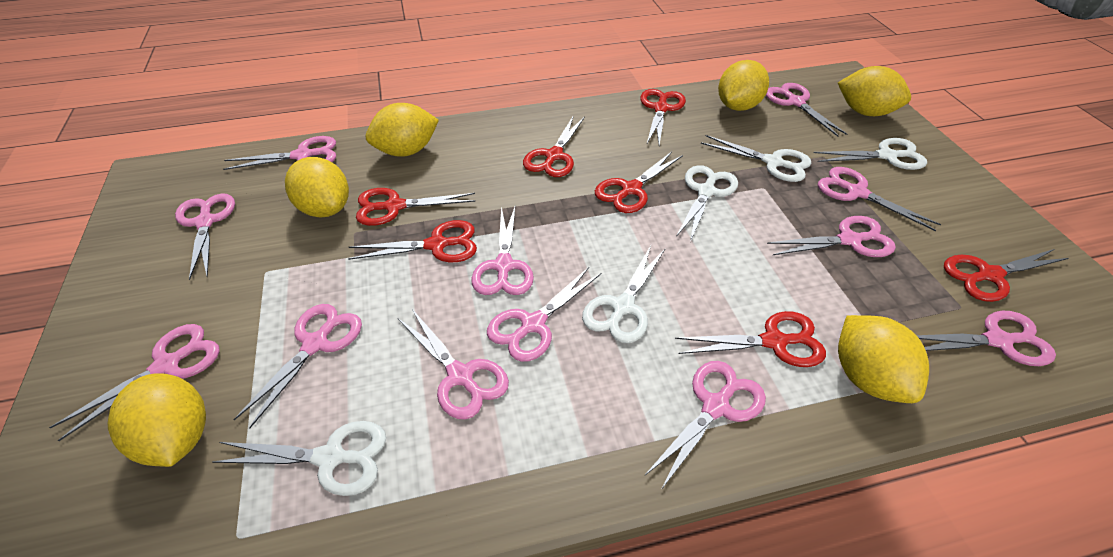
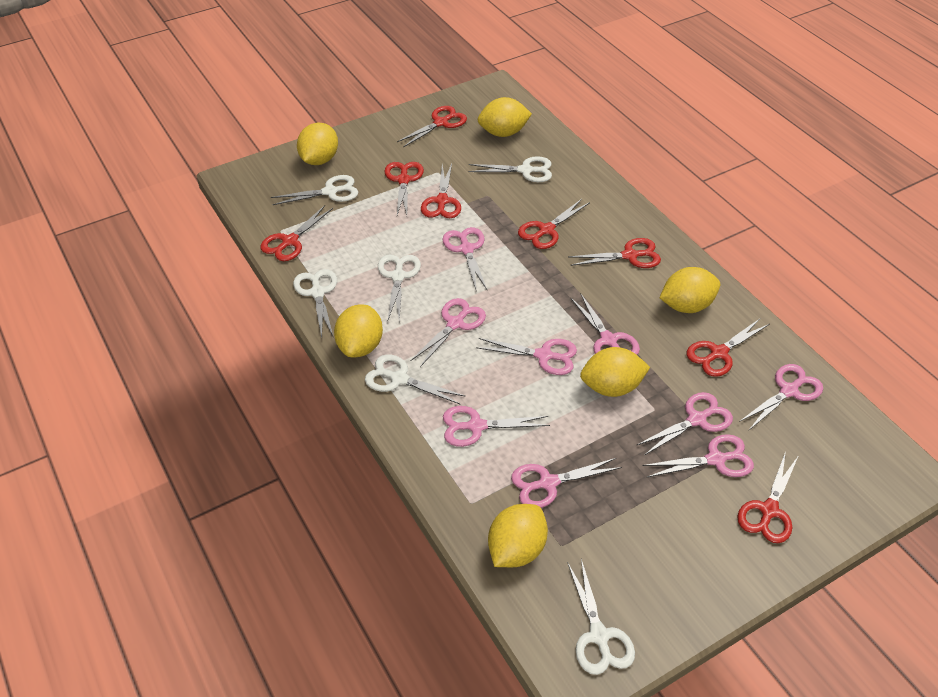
pink scissors: 12 -> 9
red scissors: 7 -> 8
white scissors: 5 -> 6

